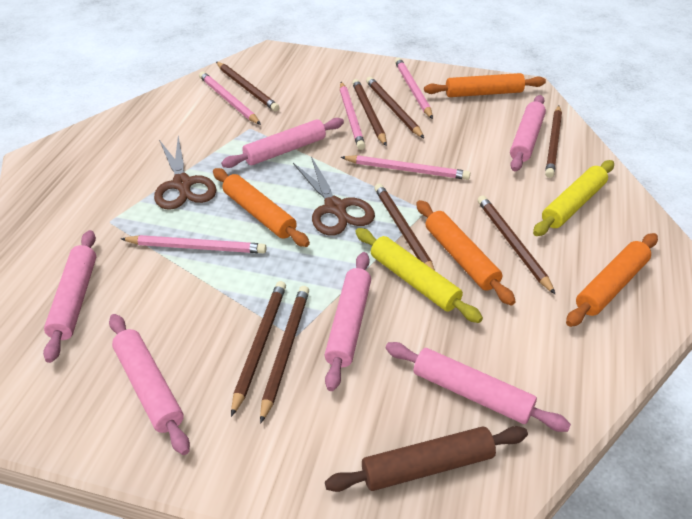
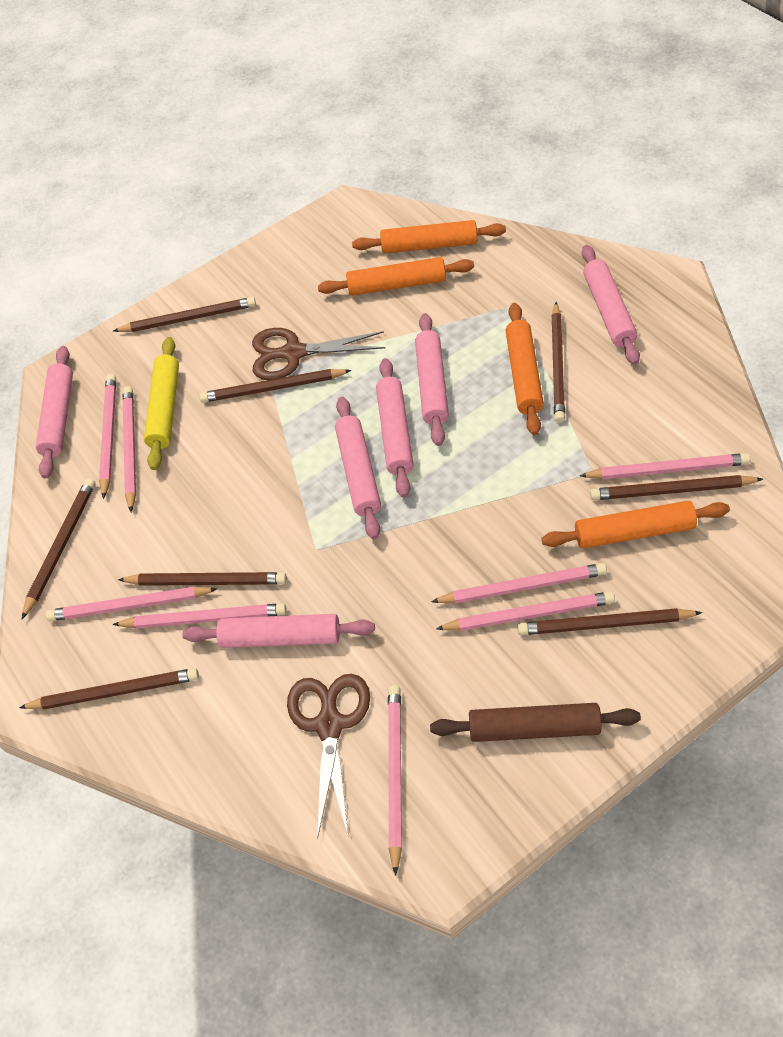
pink pencil: 5 -> 8
yellow rolling pin: 2 -> 1

